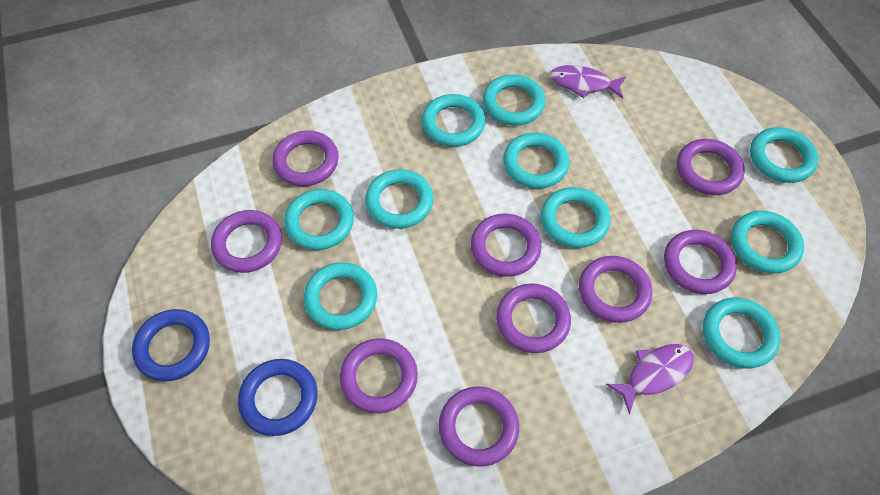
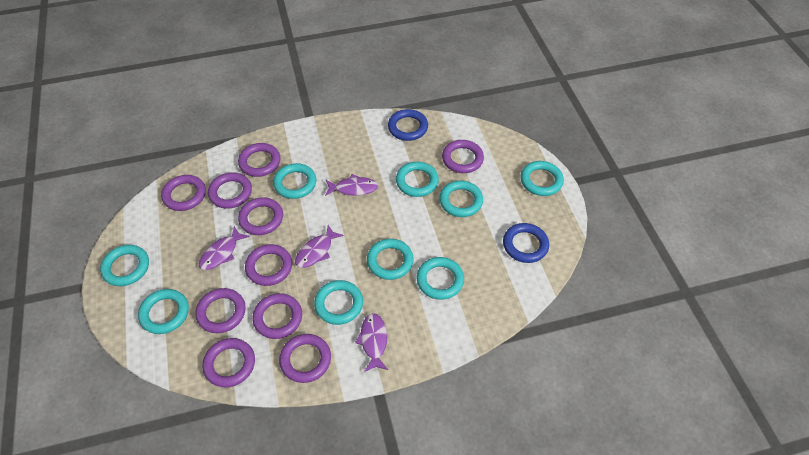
purple fish: 2 -> 4
purple ring: 9 -> 10
turquoise ring: 10 -> 9

